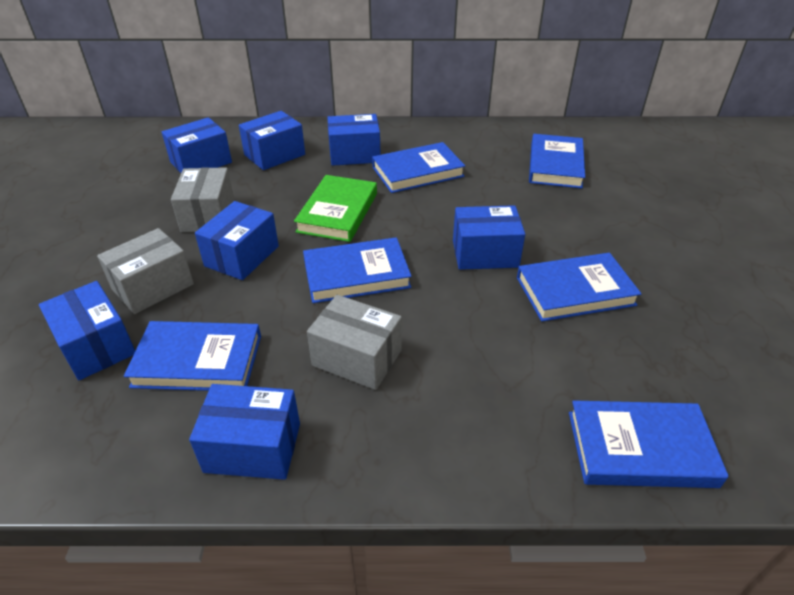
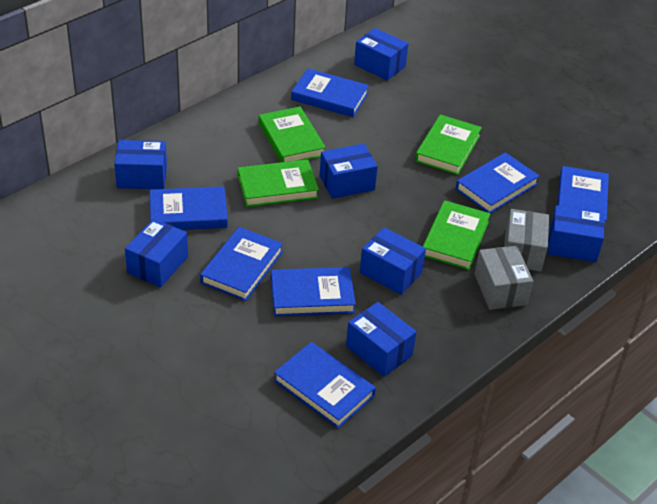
blue book: 6 -> 7
green book: 1 -> 4
grey box: 3 -> 2

